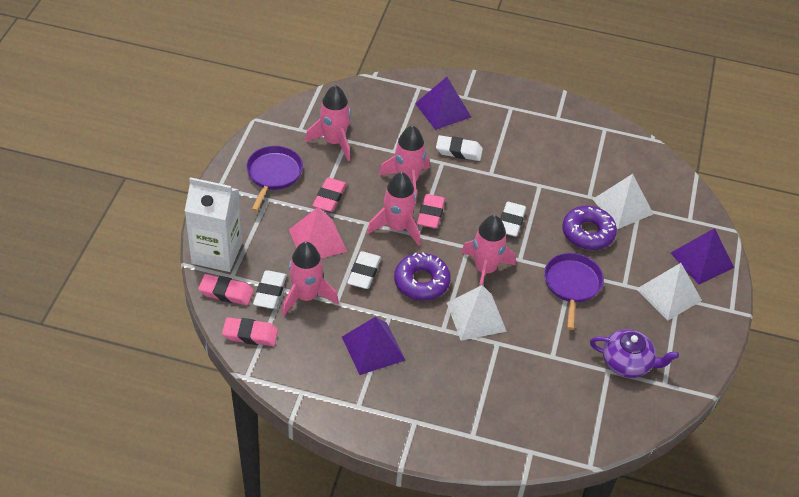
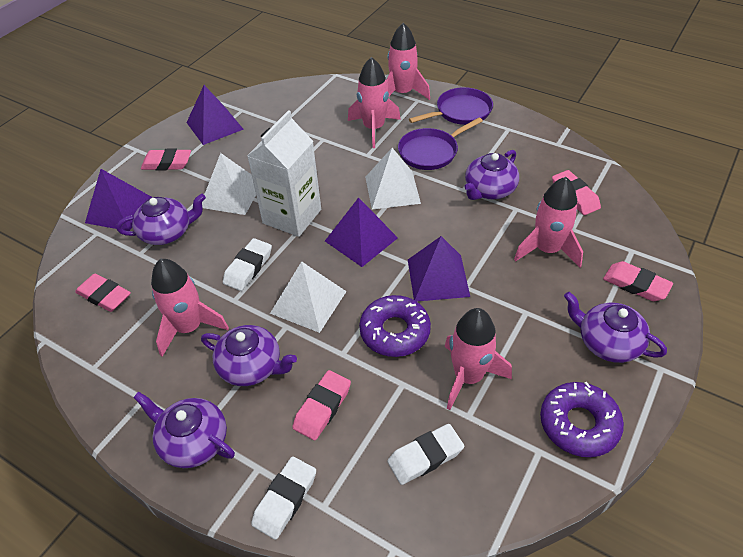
pink eraser: 4 -> 5
pink pyramid: 1 -> 0
purple pyramid: 3 -> 4
purple teapot: 1 -> 5
white eraser: 4 -> 3

